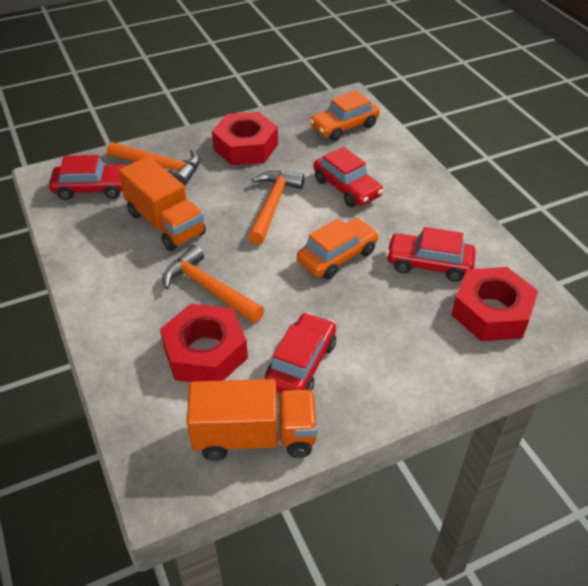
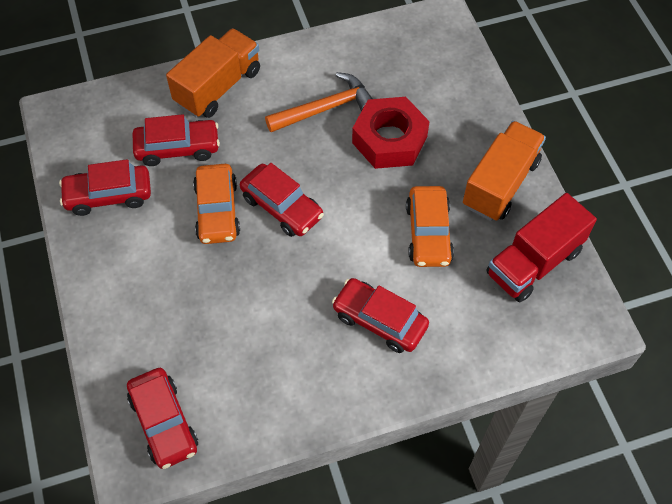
orange hammer: 3 -> 1
red car: 4 -> 5
red nut: 3 -> 1
red truck: 0 -> 1

